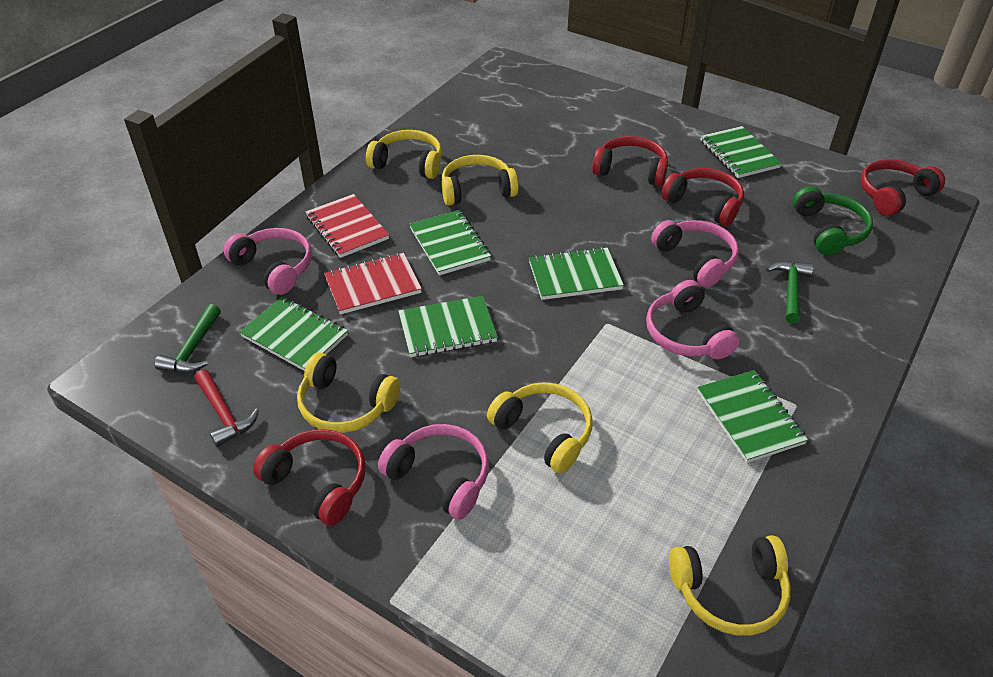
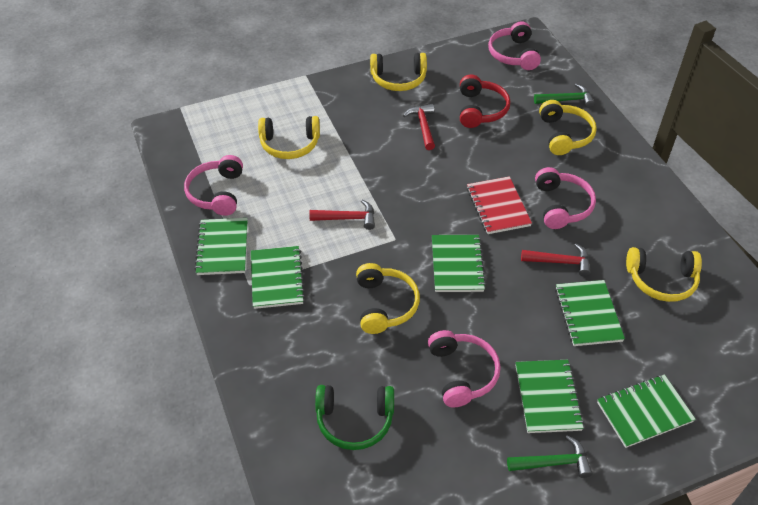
red hammer: 1 -> 3
red headphones: 4 -> 1
red notebook: 2 -> 1

